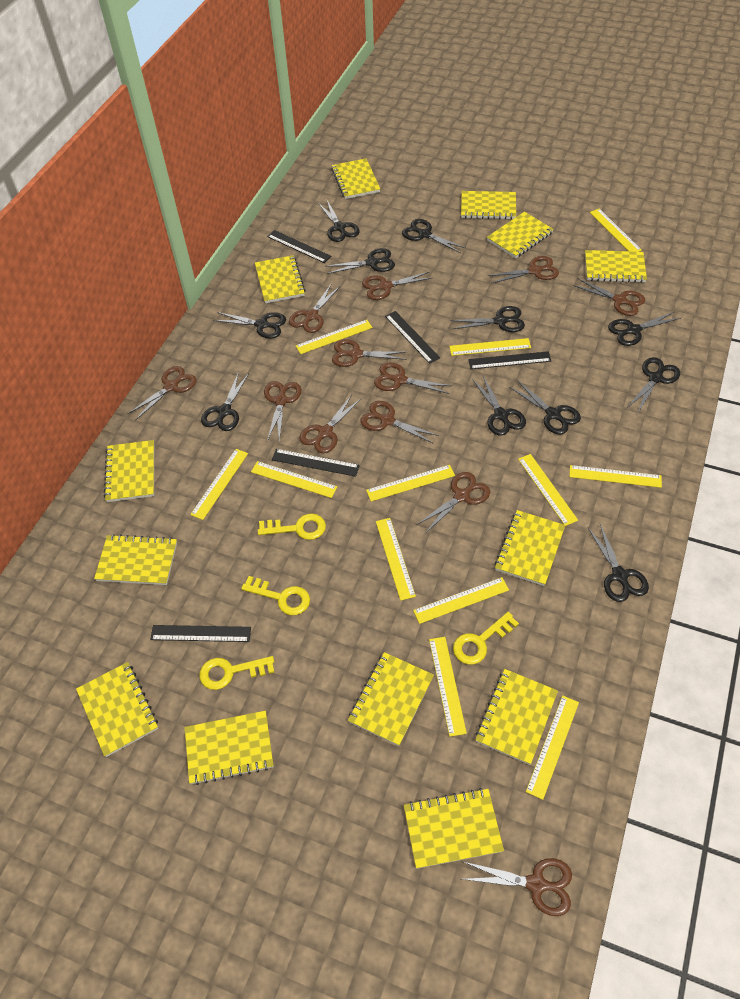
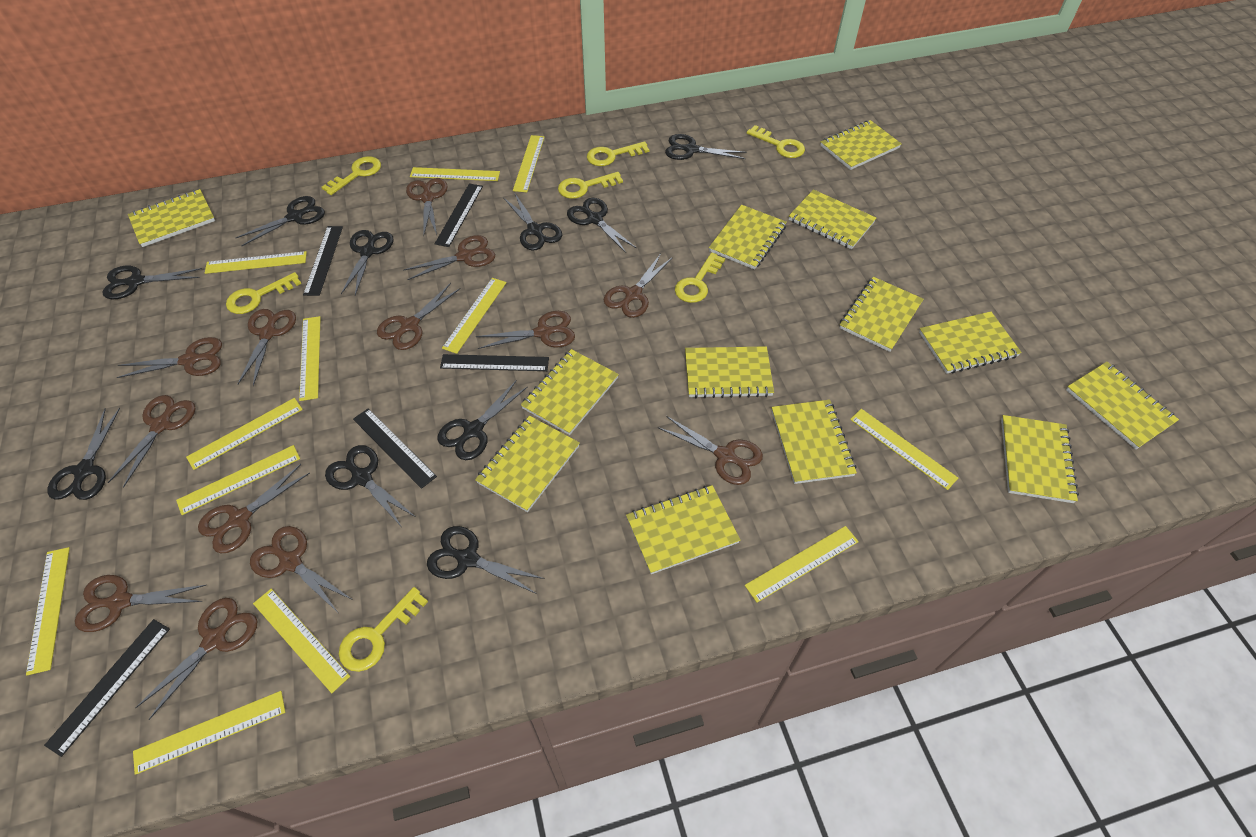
black scissors: 11 -> 10
brown scissors: 12 -> 13
yellow key: 4 -> 7

